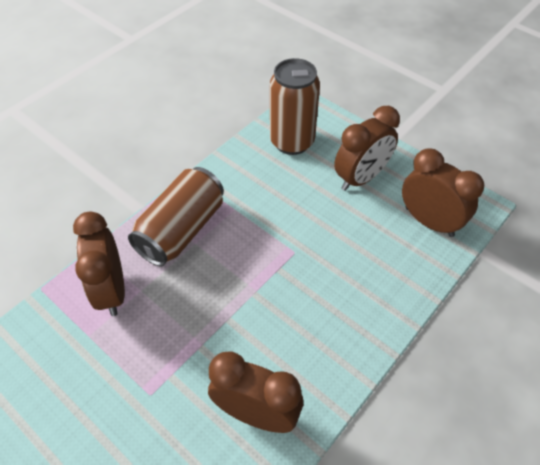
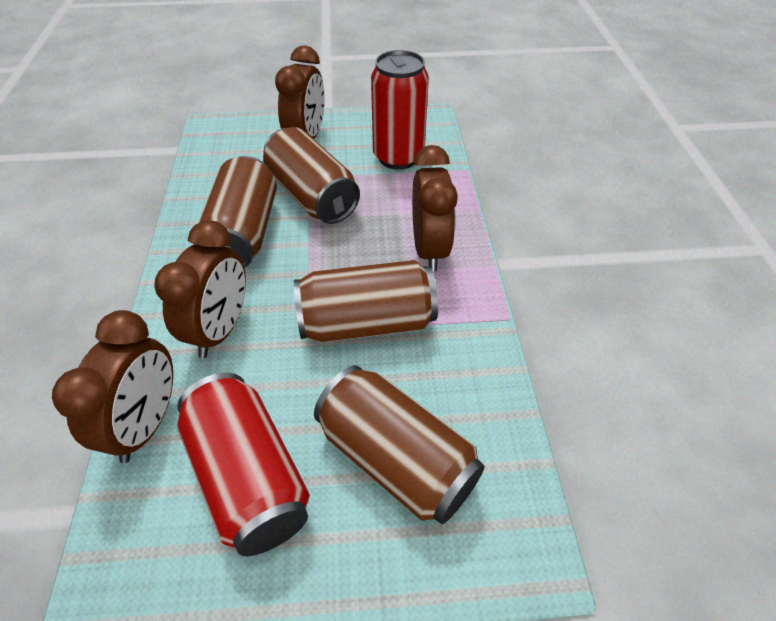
brown can: 2 -> 4
red can: 0 -> 2

